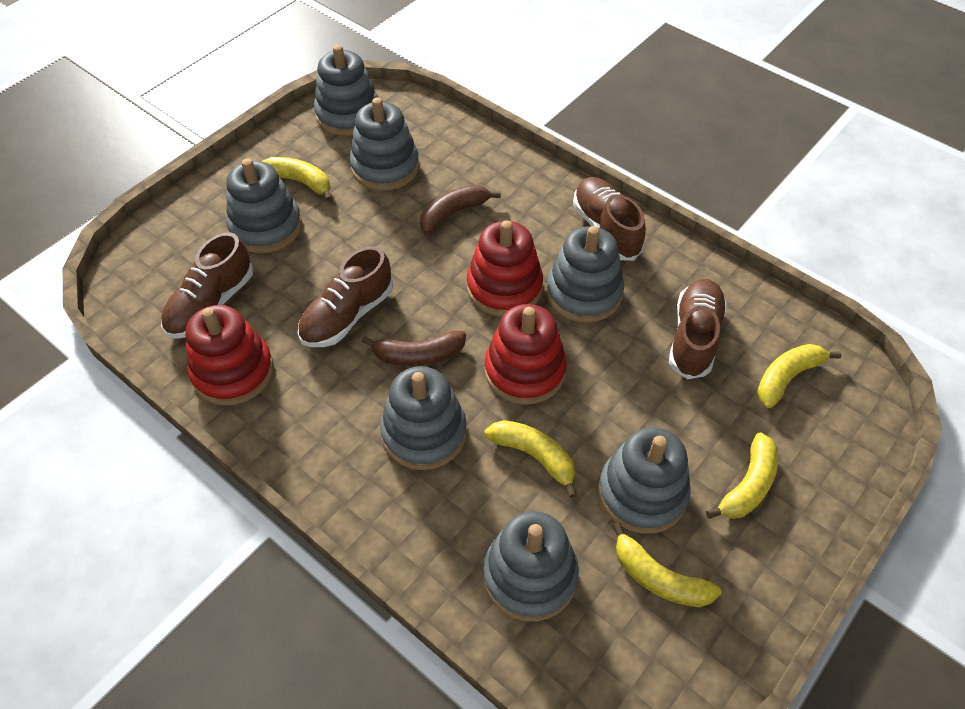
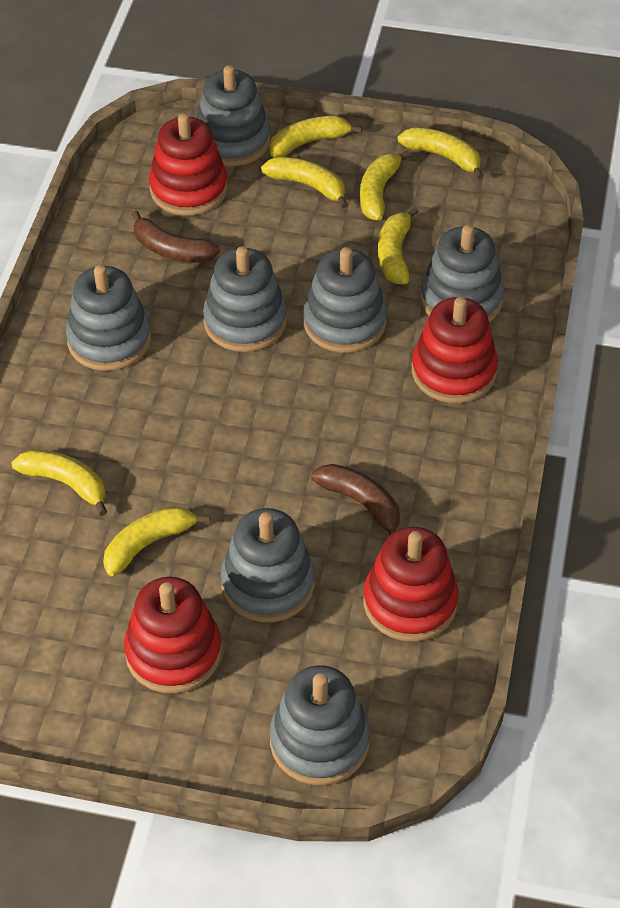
brown shoe: 4 -> 0
red stacking toy: 3 -> 4
yellow banana: 5 -> 7

